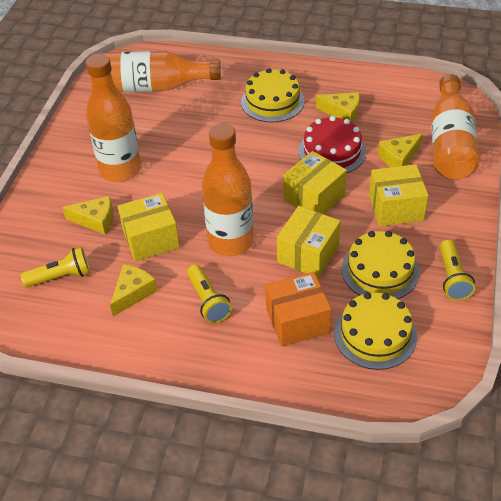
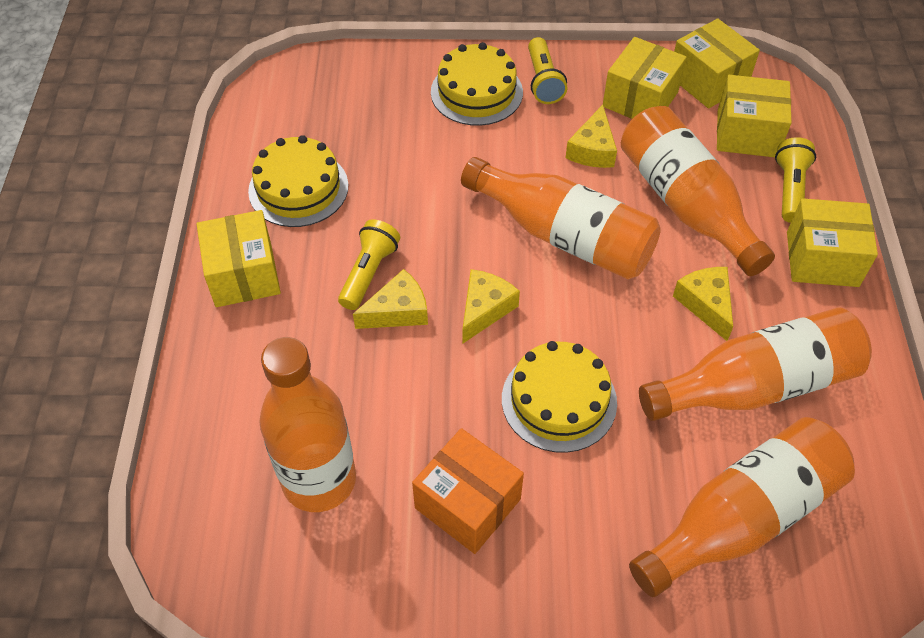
orange bottle: 4 -> 5
red cake: 1 -> 0
yellow box: 4 -> 5

